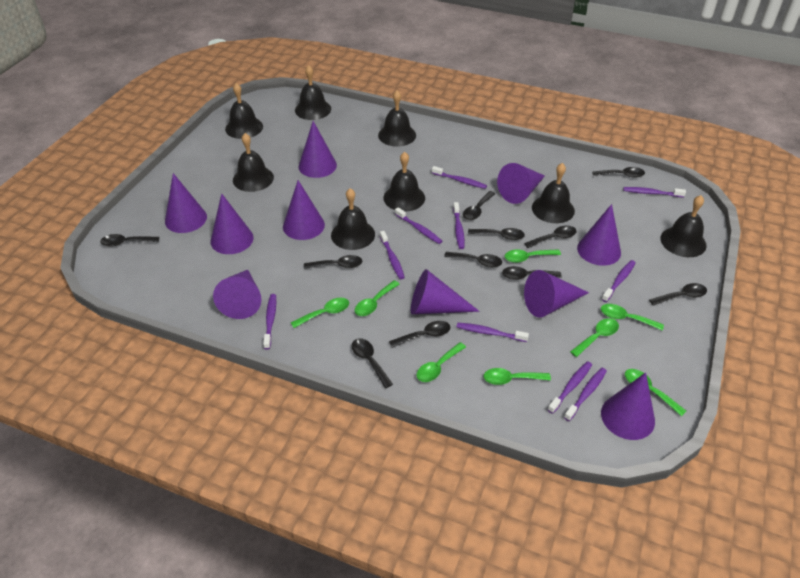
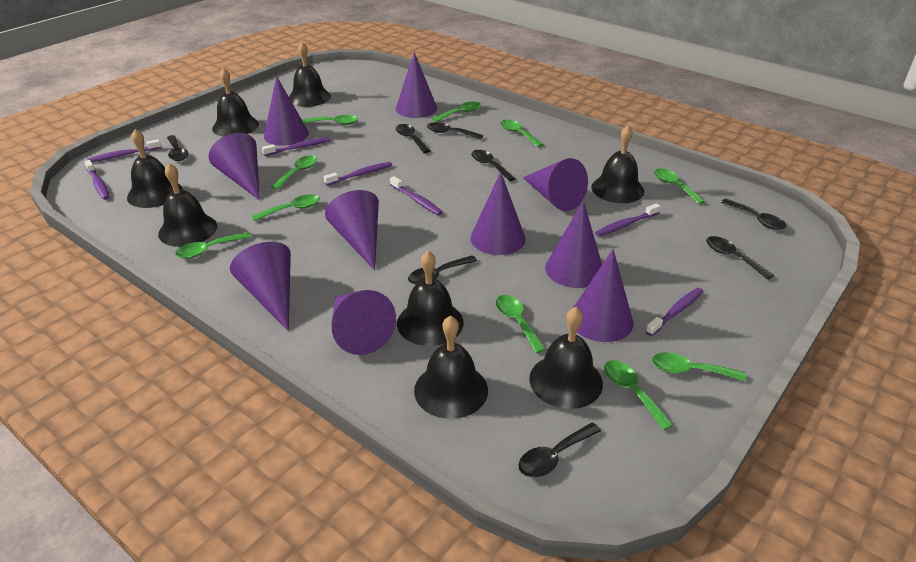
black spoon: 11 -> 8
green spoon: 8 -> 10
purple toothbrush: 10 -> 7

